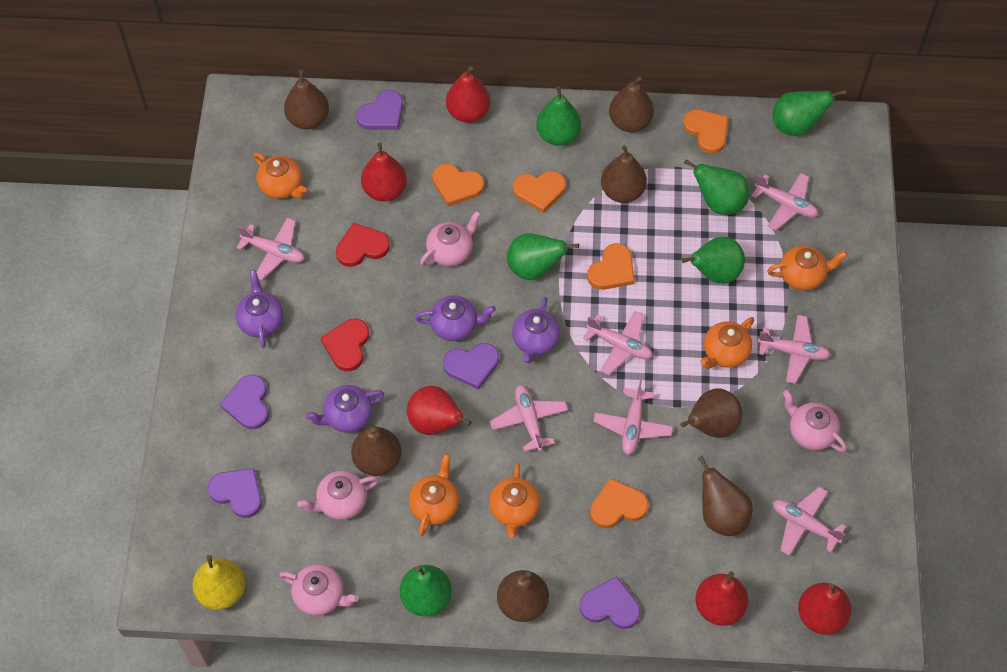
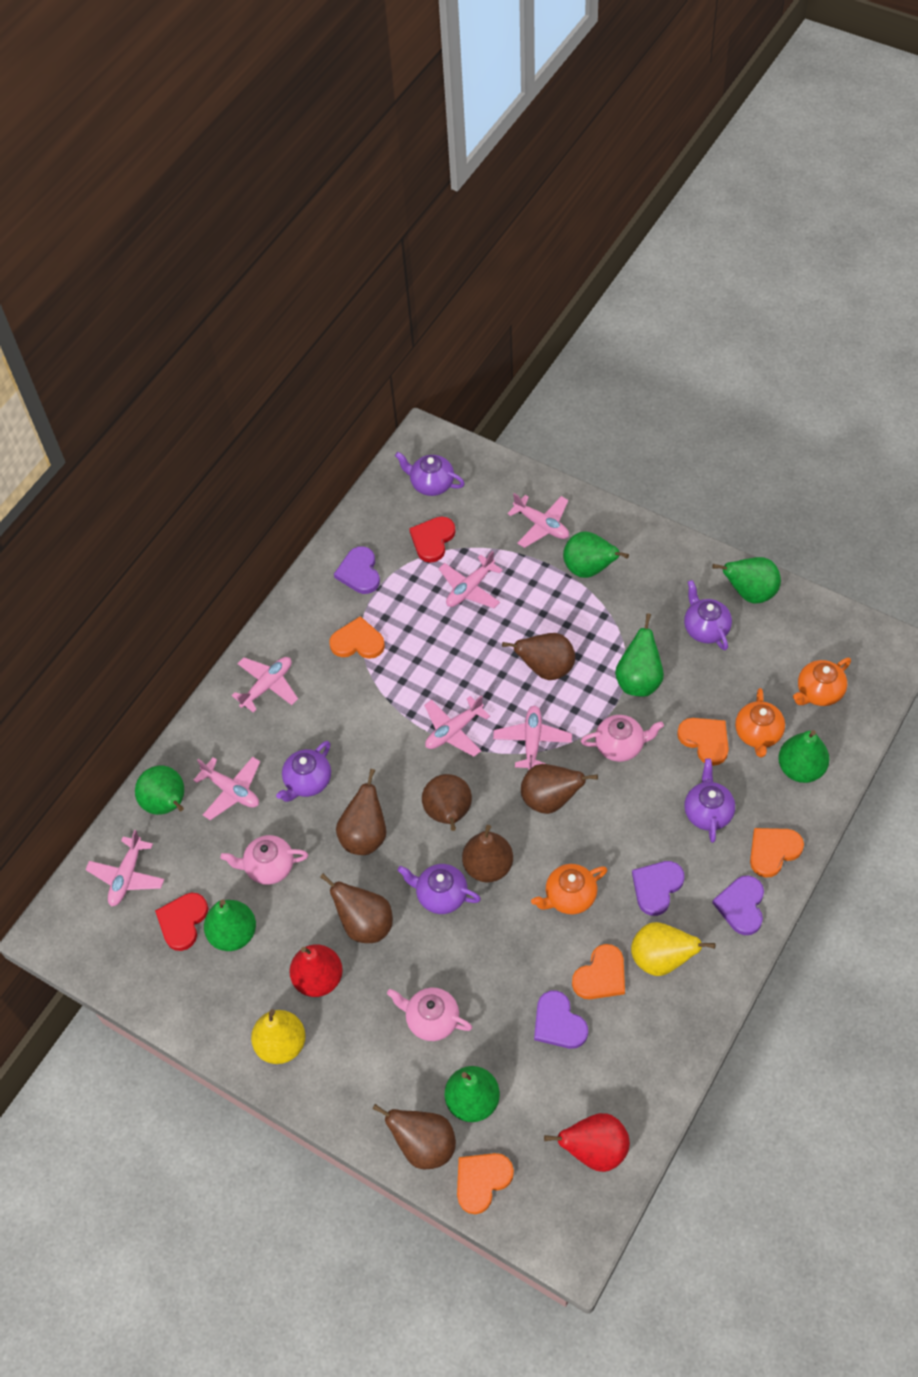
green pear: 6 -> 7
orange teapot: 5 -> 3
pink teapot: 4 -> 3
purple heart: 5 -> 4
purple teapot: 4 -> 5
red pear: 5 -> 2
yellow pear: 1 -> 2

